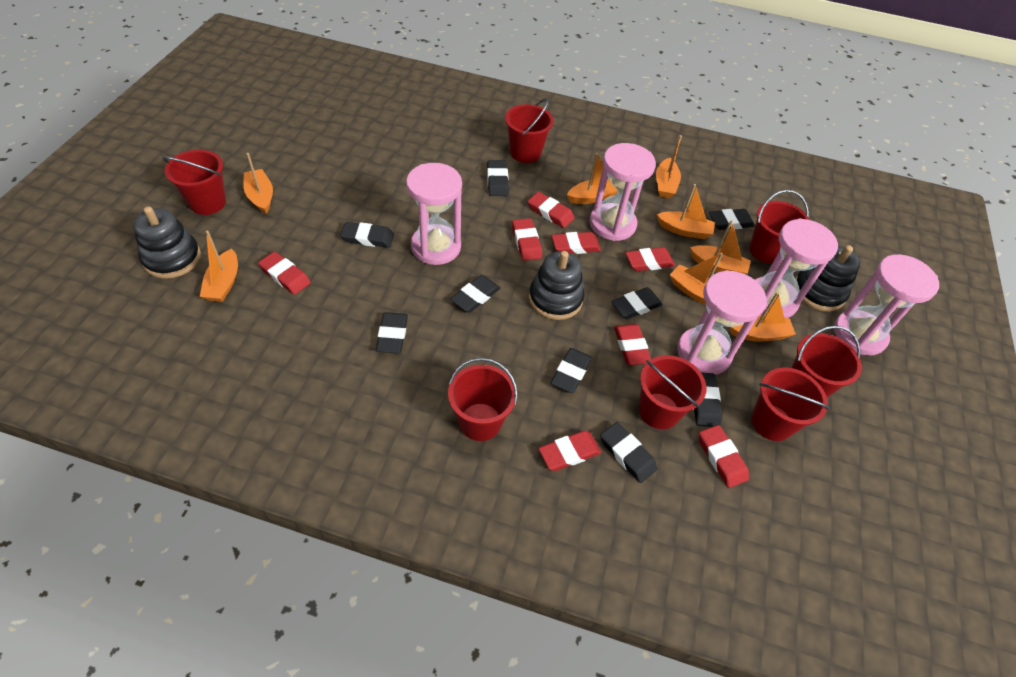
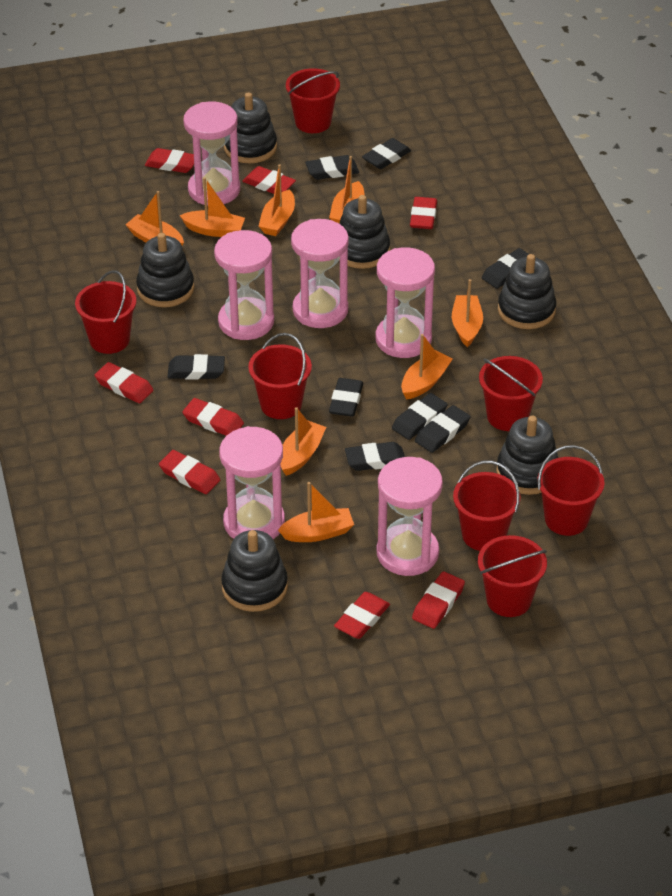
black eraser: 9 -> 8
black stacking toy: 3 -> 6
pink hourglass: 5 -> 6

